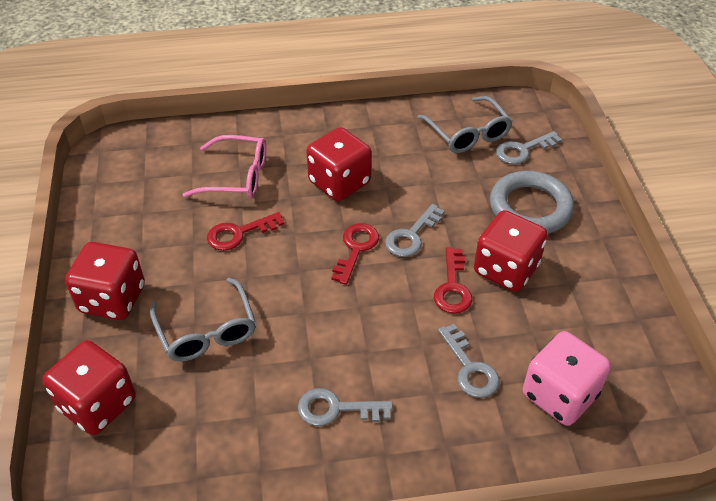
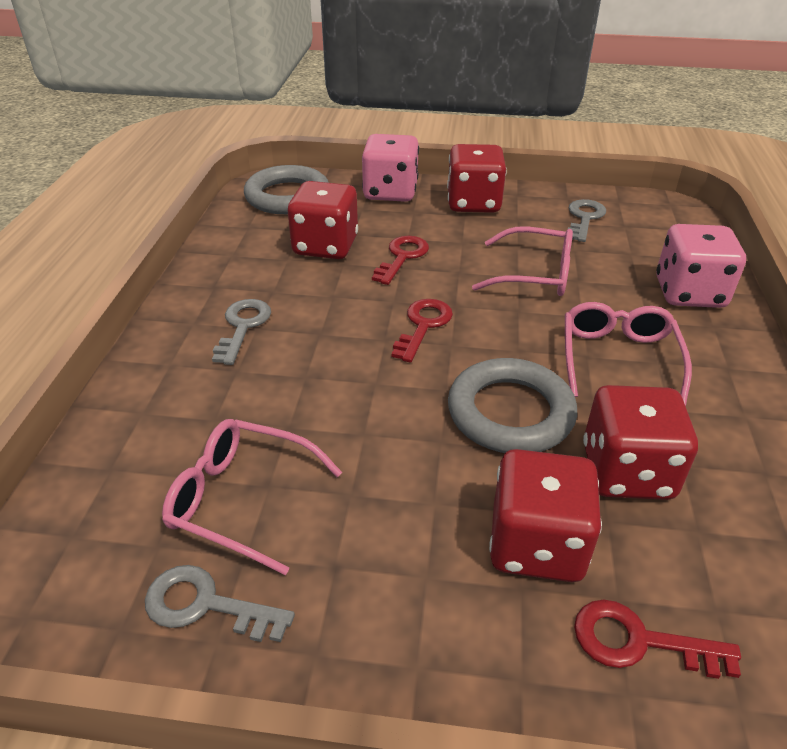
grey glasses: 2 -> 0
grey key: 4 -> 3
grey ring: 1 -> 2
pink dice: 1 -> 2
pink glasses: 1 -> 3

